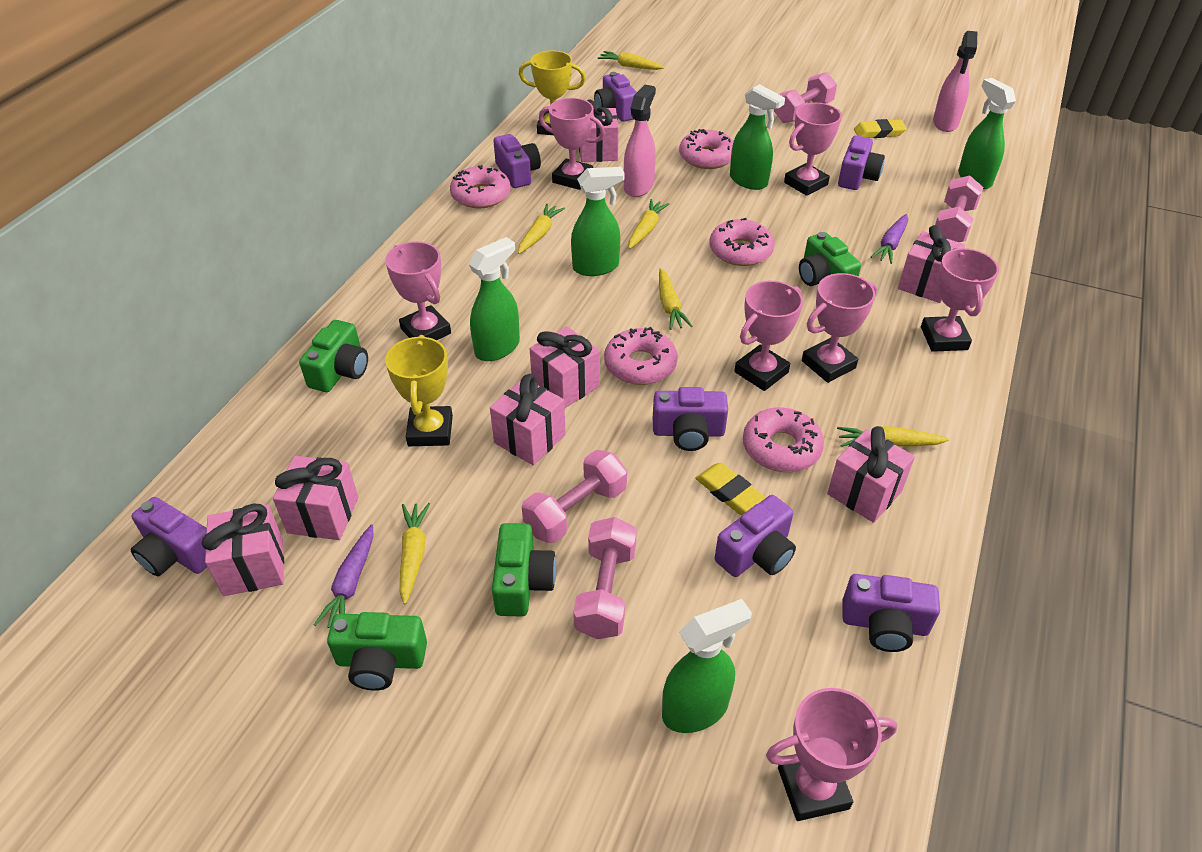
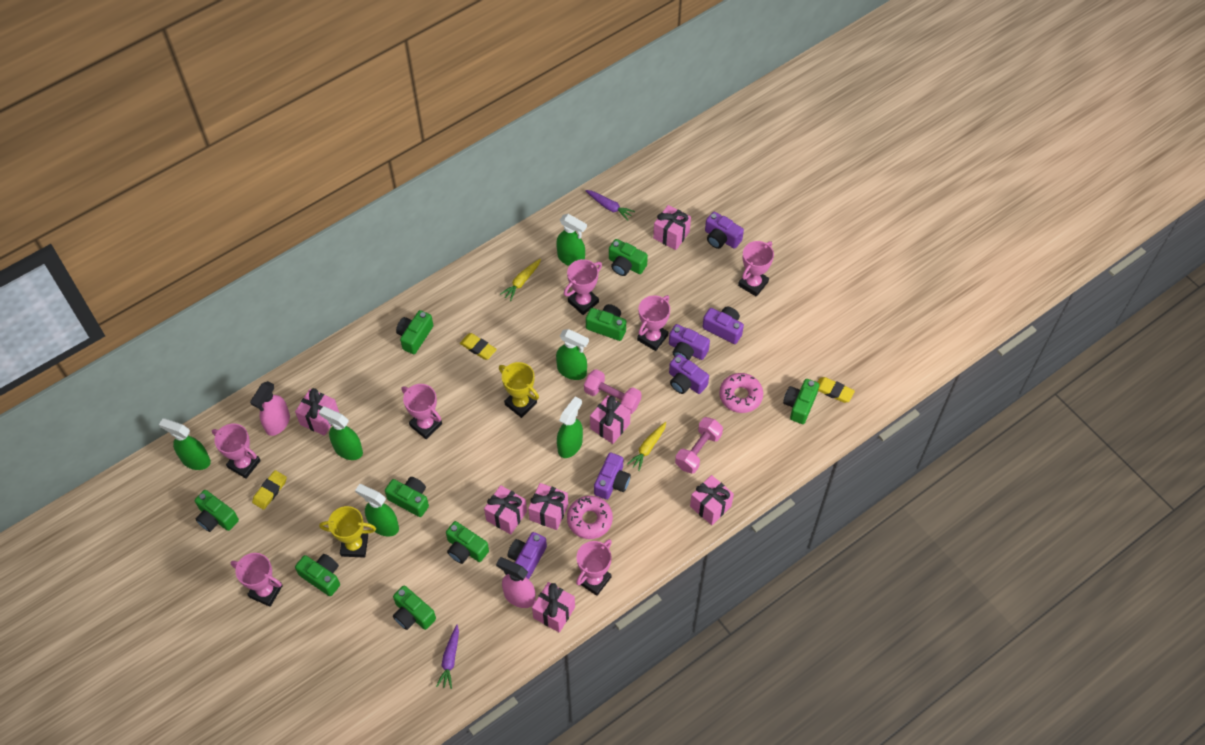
green camera: 4 -> 9
green spray bottle: 5 -> 6
pink donut: 5 -> 2
pink dumbbell: 4 -> 2
purple camera: 7 -> 6
yellow carrot: 6 -> 2
yellow eraser: 2 -> 3

